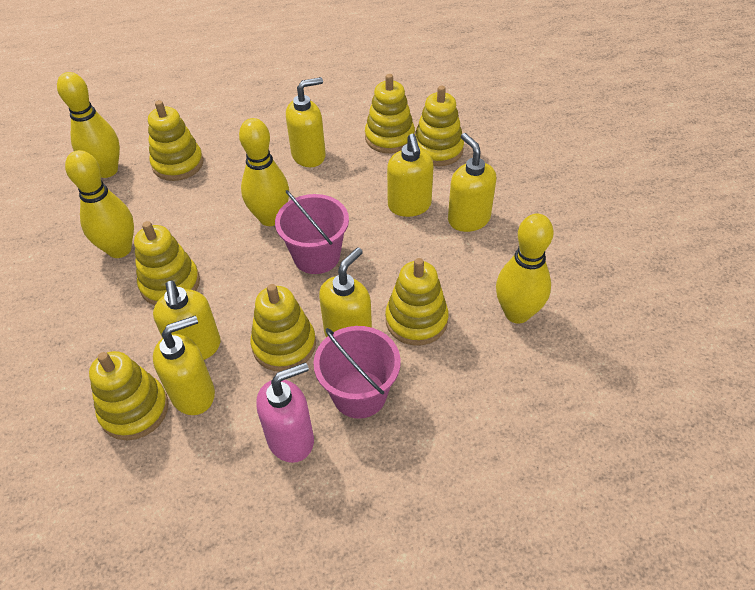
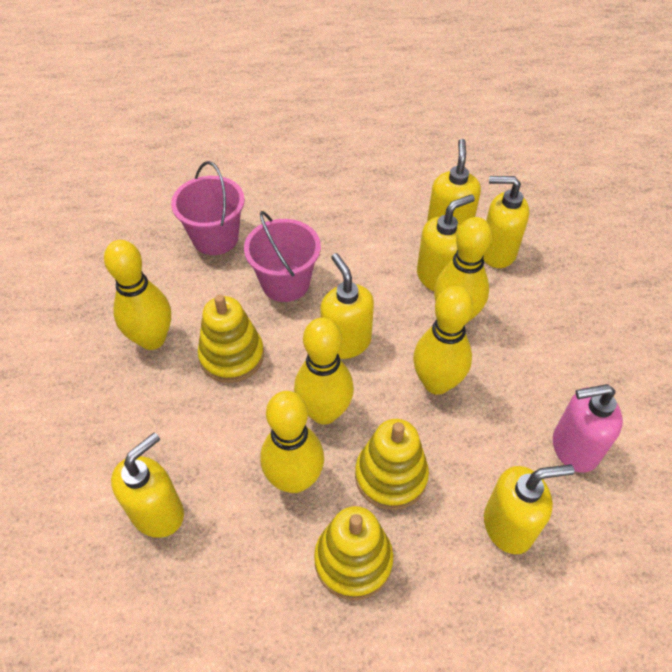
yellow bowling pin: 4 -> 5
yellow stacking toy: 7 -> 3

